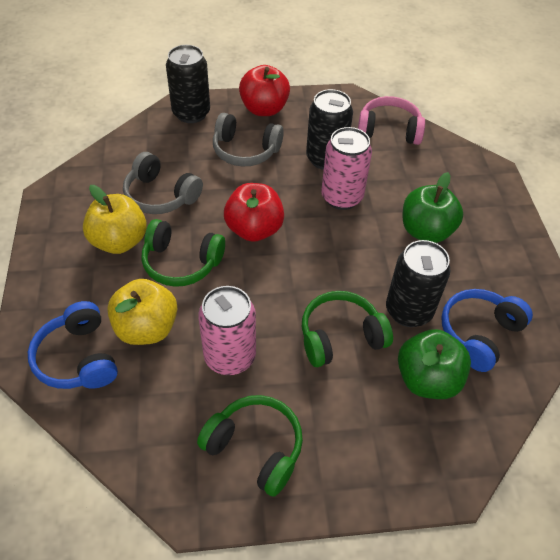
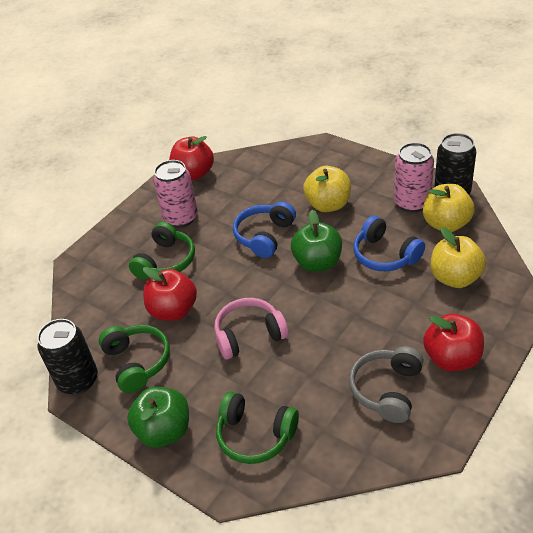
black can: 3 -> 2
grey headphones: 2 -> 1
red apple: 2 -> 3
yellow apple: 2 -> 3

